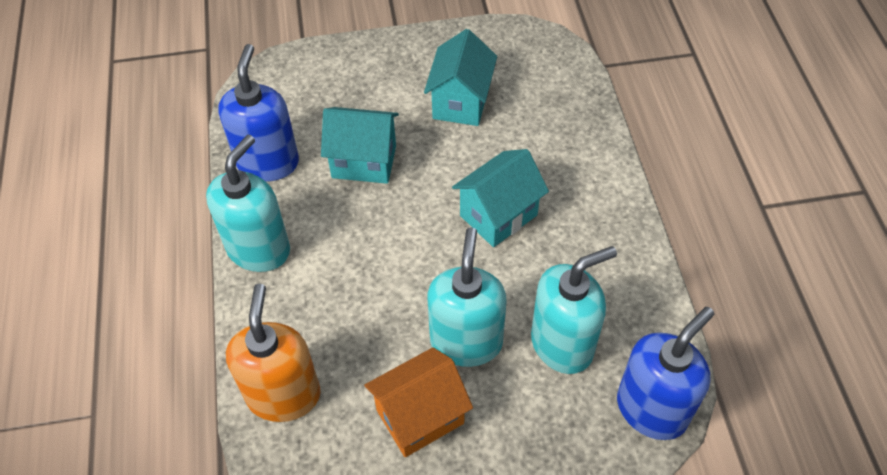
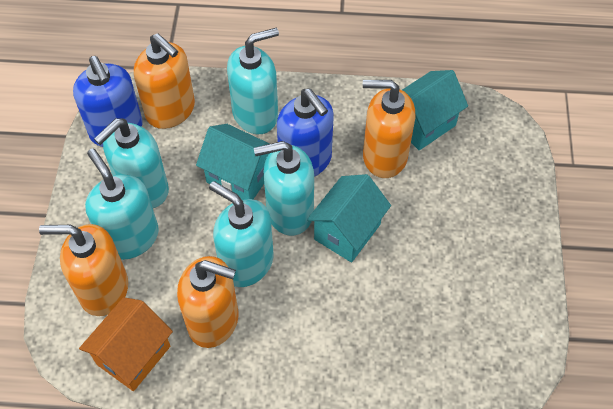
orange soap dispenser: 1 -> 4
turquoise soap dispenser: 3 -> 5

